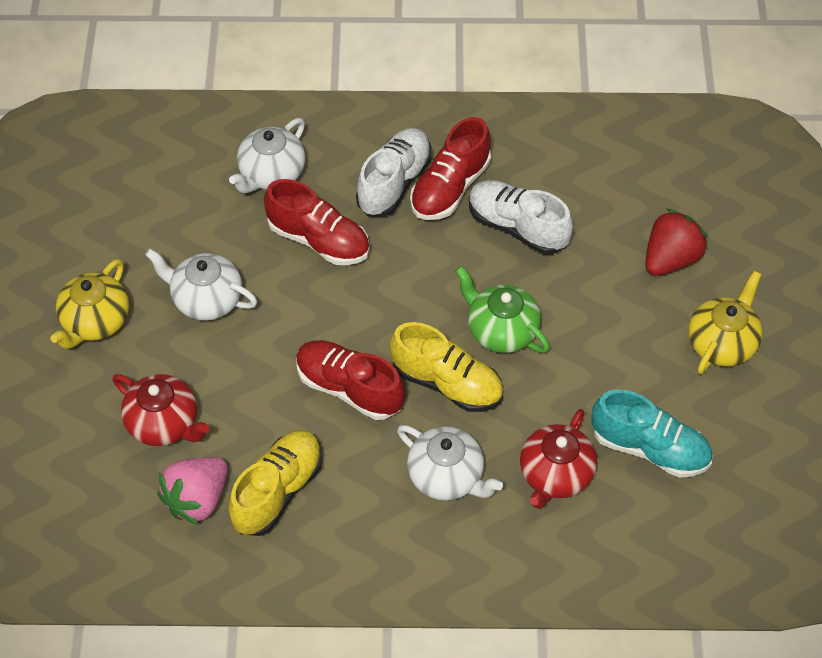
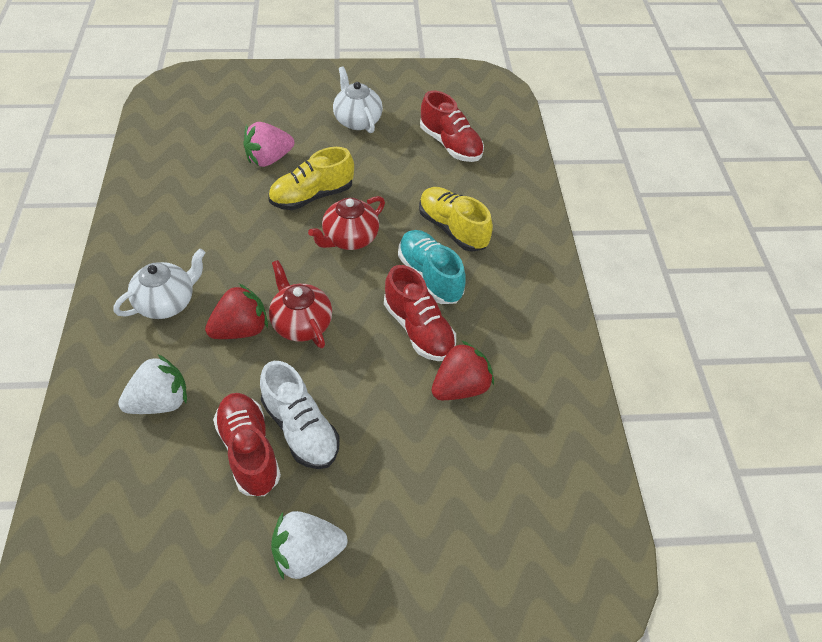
green teapot: 1 -> 0
red strawberry: 1 -> 2
white shoe: 2 -> 1
white strawberry: 0 -> 2
white teapot: 3 -> 2
yellow teapot: 2 -> 0

